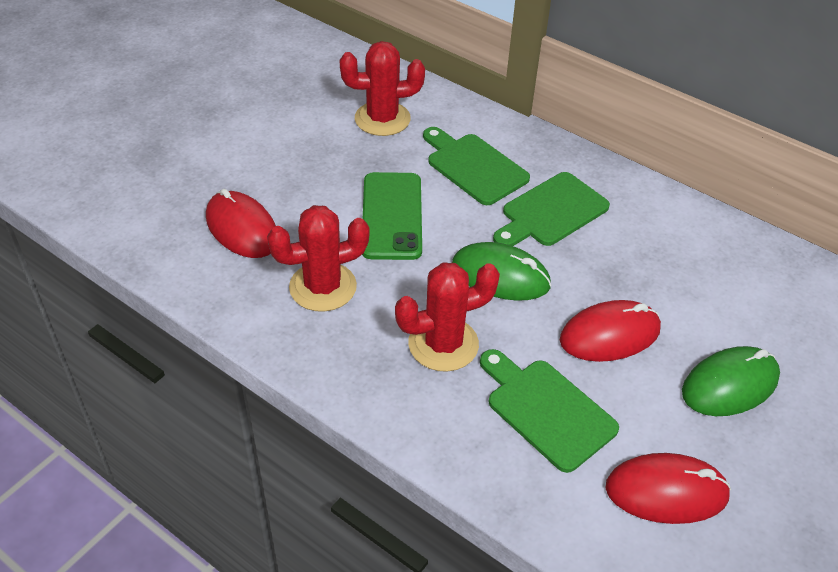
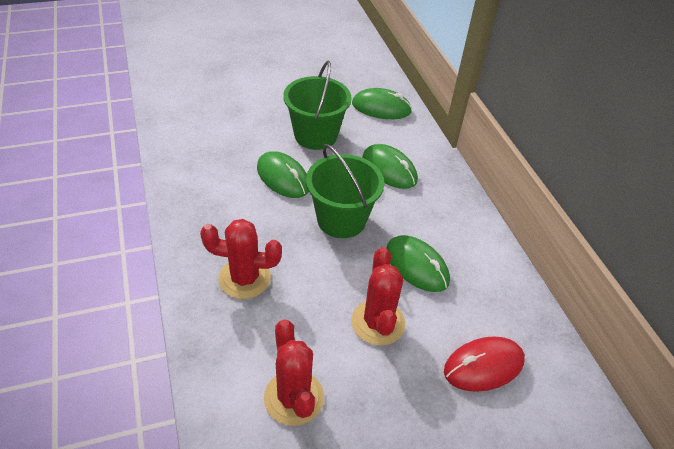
green bucket: 0 -> 2
green cutting board: 3 -> 0
green mouse: 2 -> 4
green phone: 1 -> 0
red mouse: 3 -> 1

